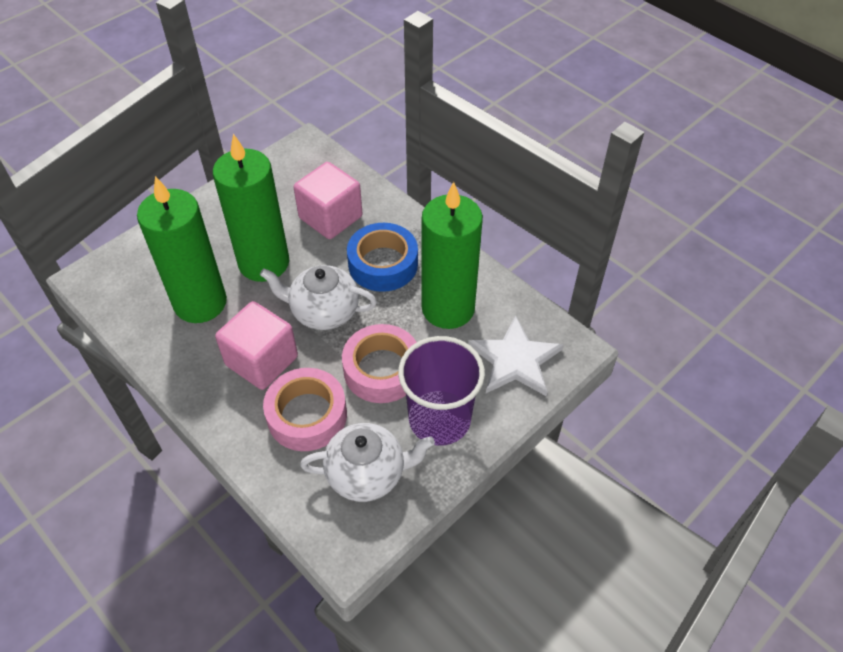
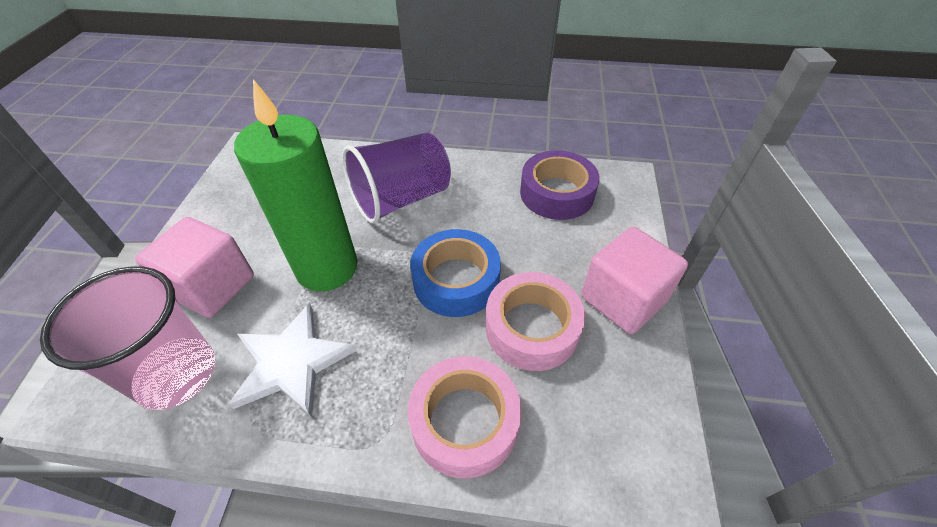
green candle: 3 -> 1
pink cup: 0 -> 1
purple tape: 0 -> 1
white teapot: 2 -> 0

